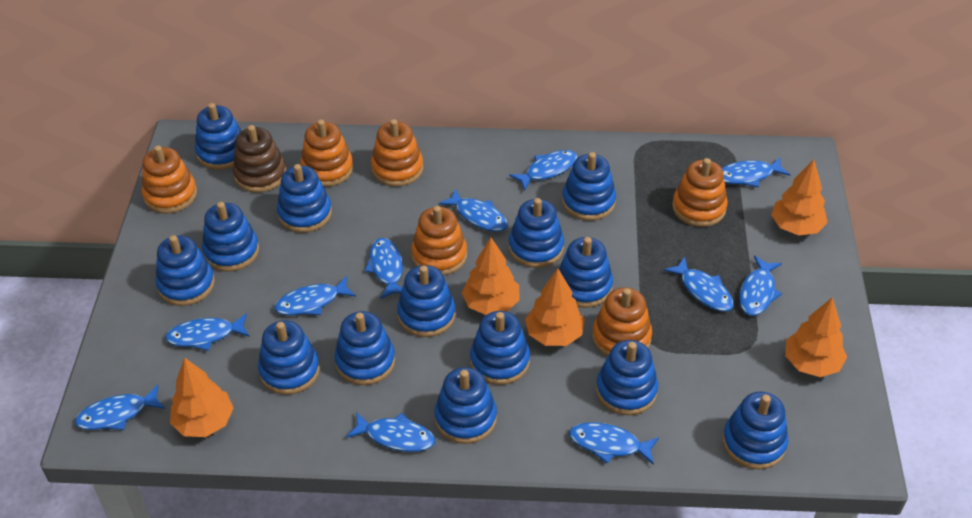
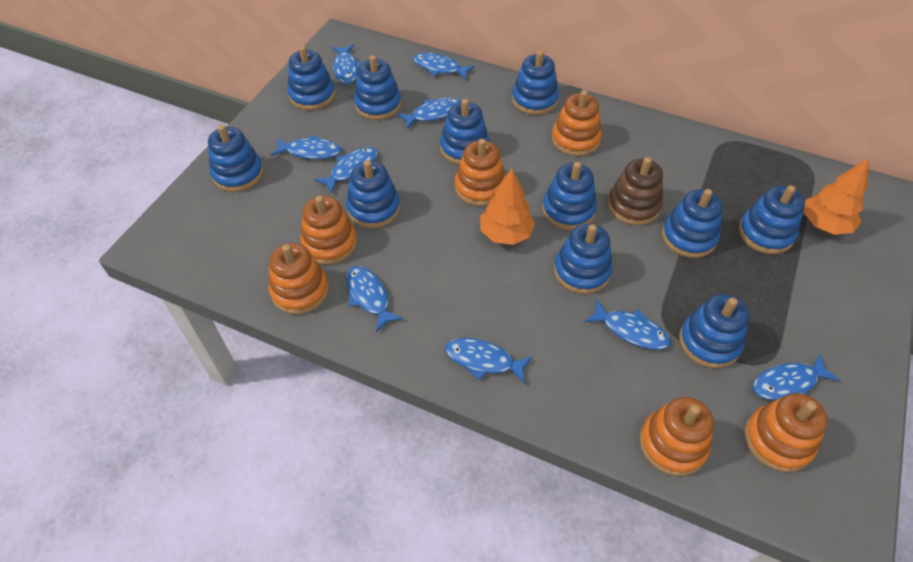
blue fish: 11 -> 9
blue stacking toy: 14 -> 11
orange tree: 5 -> 2

